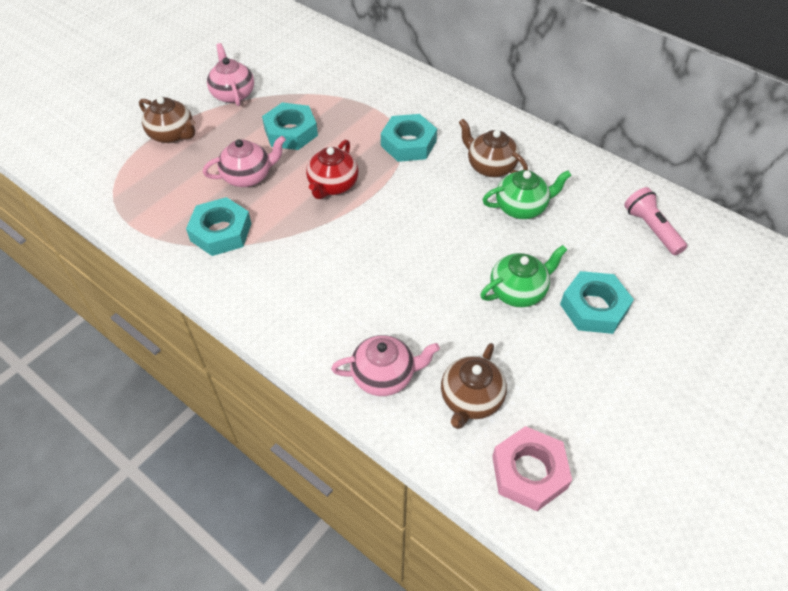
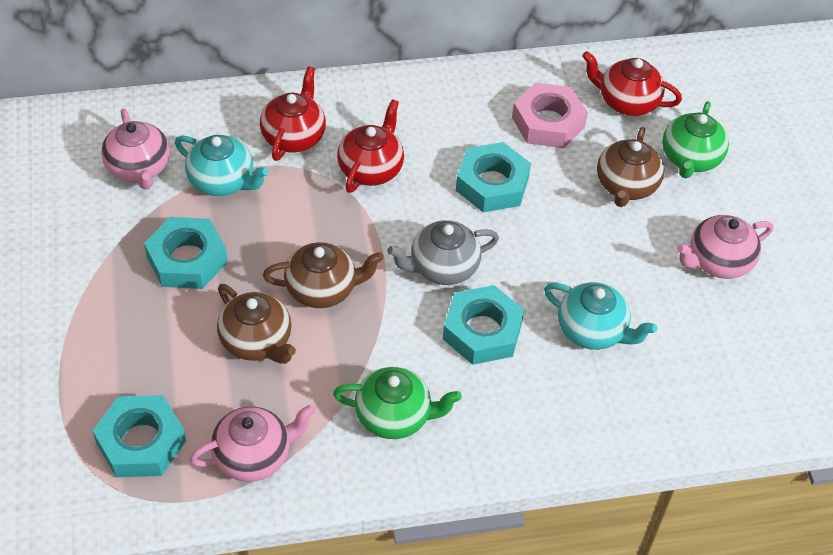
grey teapot: 0 -> 1
pink flashlight: 1 -> 0
red teapot: 1 -> 3
turquoise teapot: 0 -> 2

